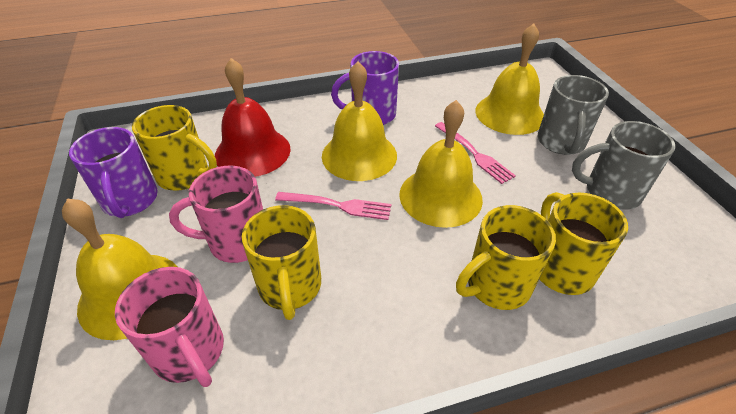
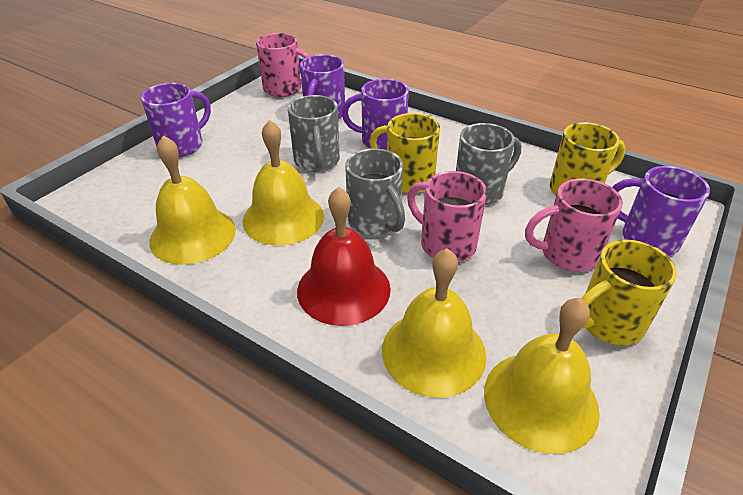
grey mug: 2 -> 3
pink fork: 2 -> 0
pink mug: 2 -> 3
purple mug: 2 -> 4
yellow mug: 4 -> 3

